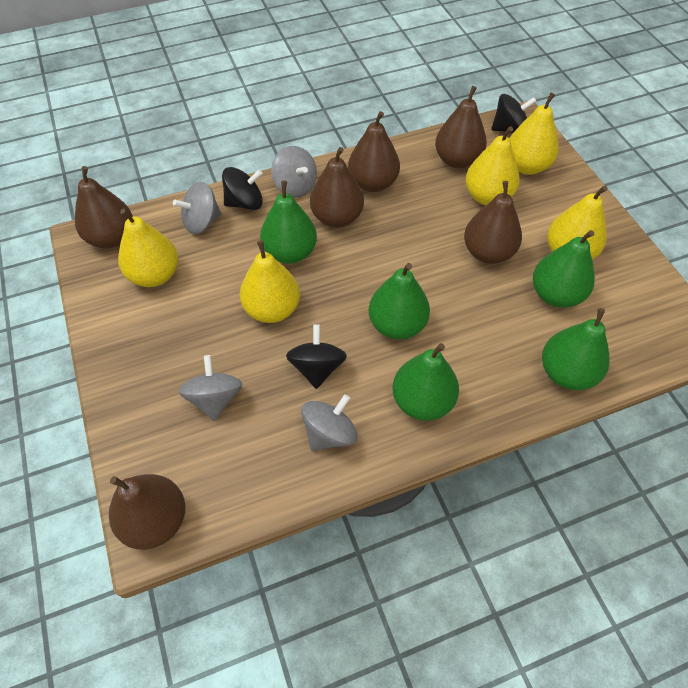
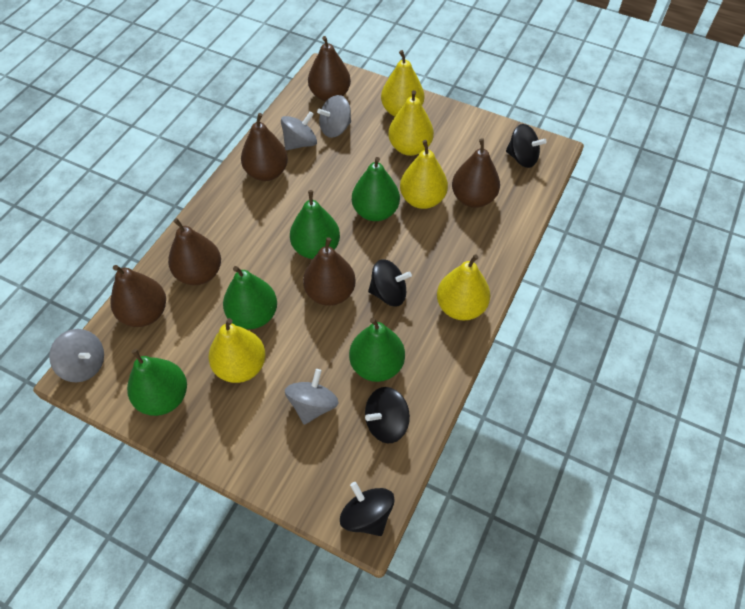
black spinning top: 3 -> 4

